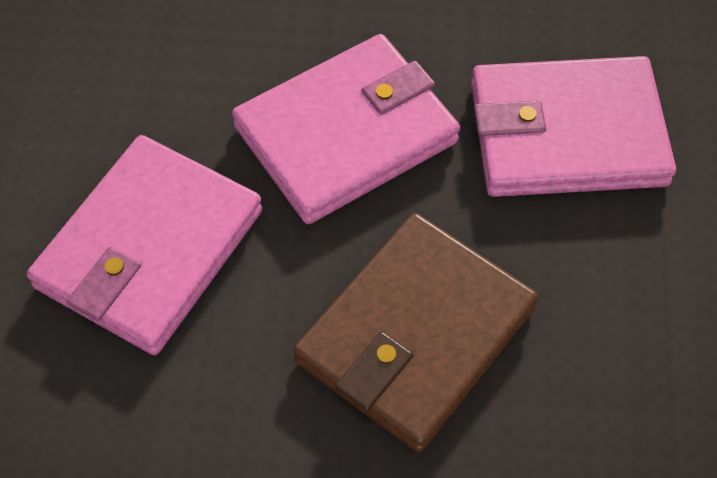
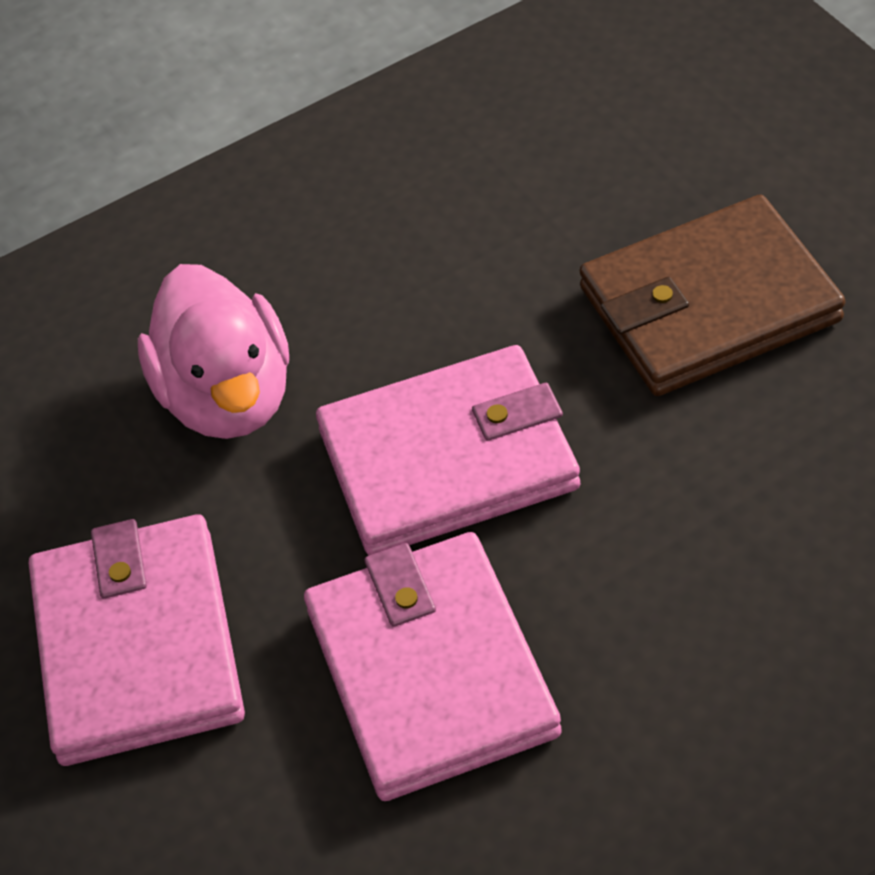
pink duck: 0 -> 1

